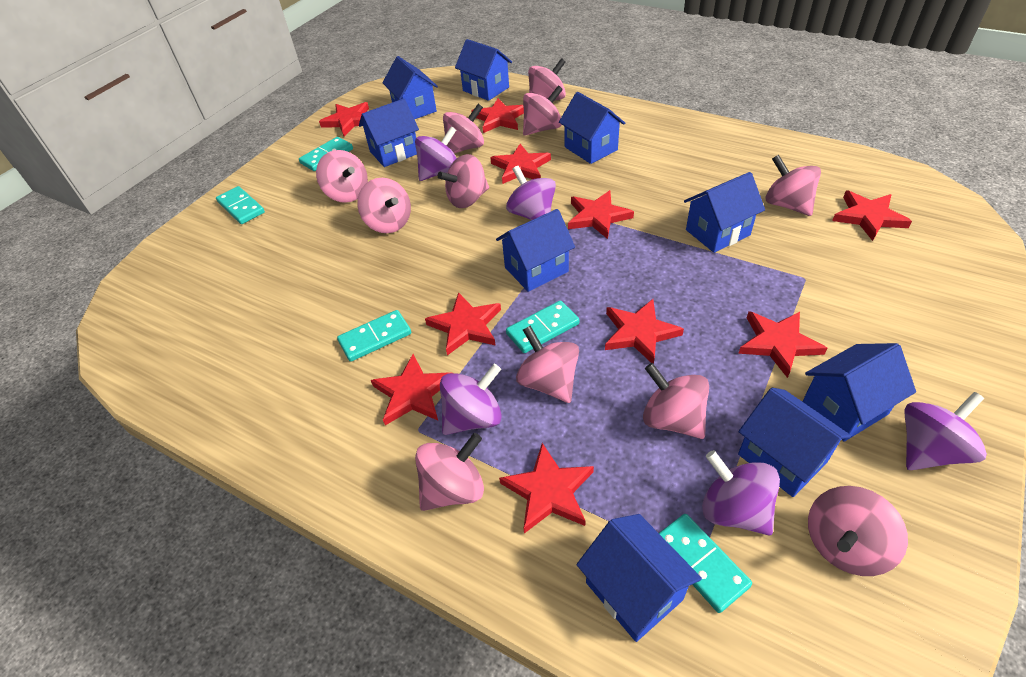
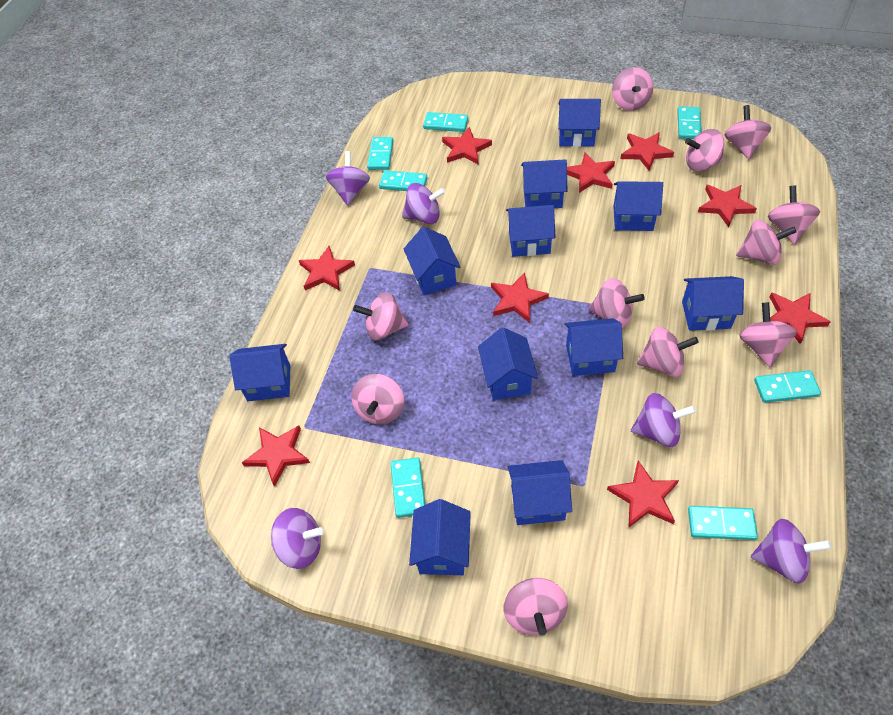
blue house: 9 -> 11
red star: 10 -> 9
turquoise domino: 5 -> 7

